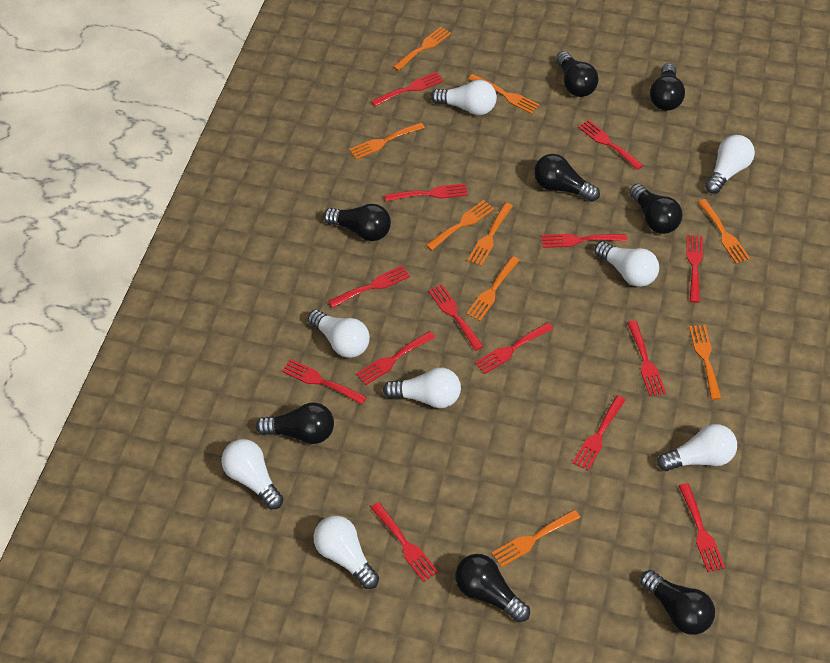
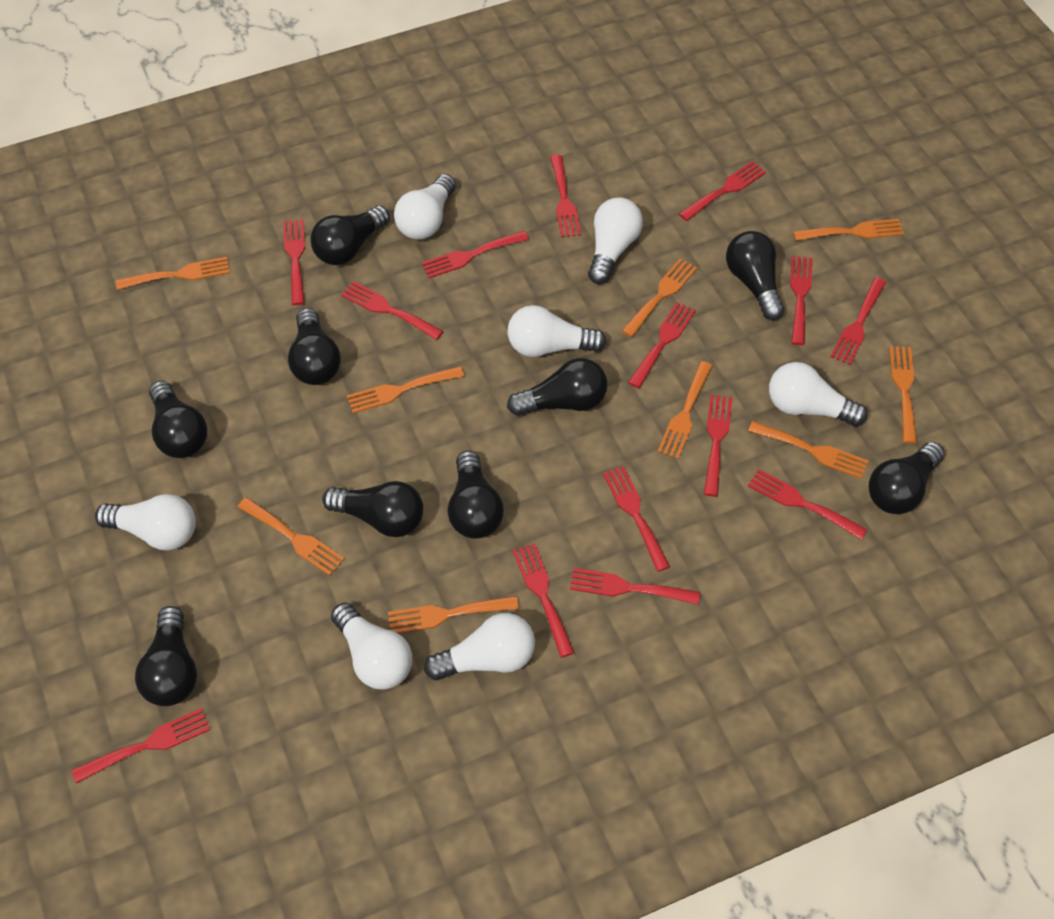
black light bulb: 8 -> 9
white light bulb: 8 -> 7

